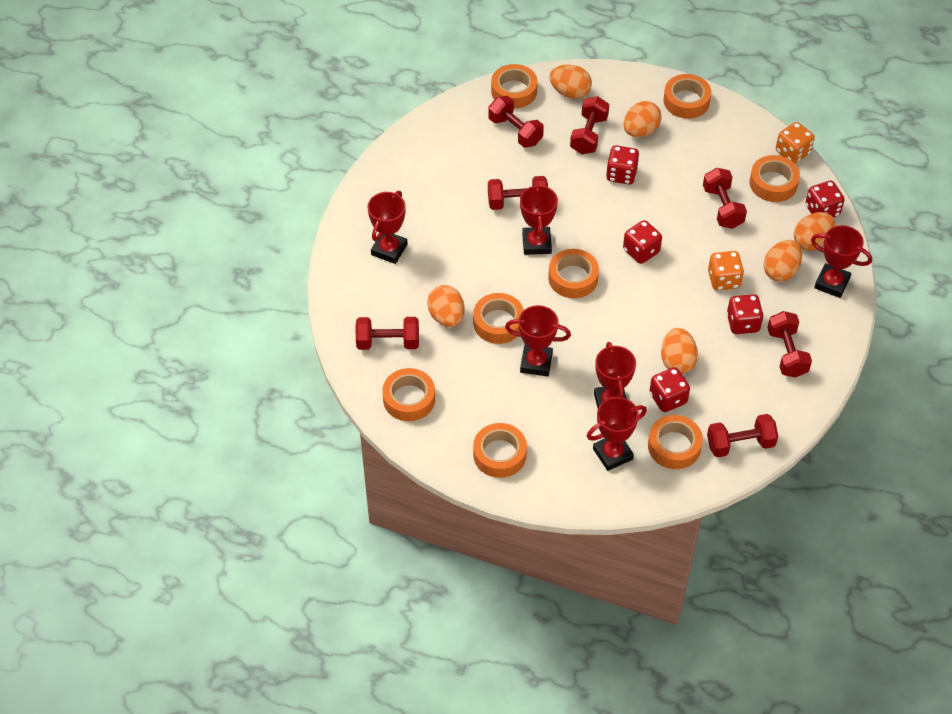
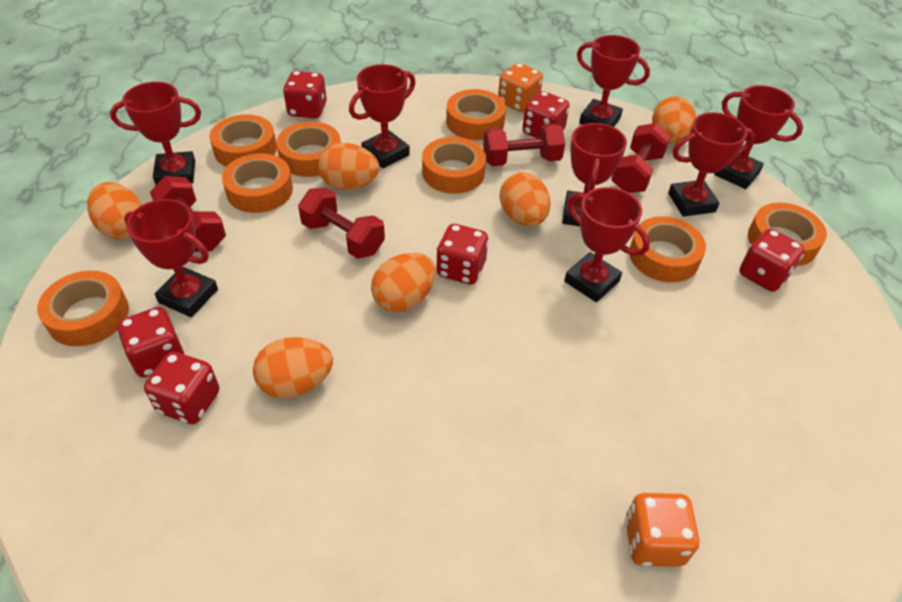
red dice: 5 -> 6
red dumbbell: 7 -> 4
red trophy: 6 -> 8

